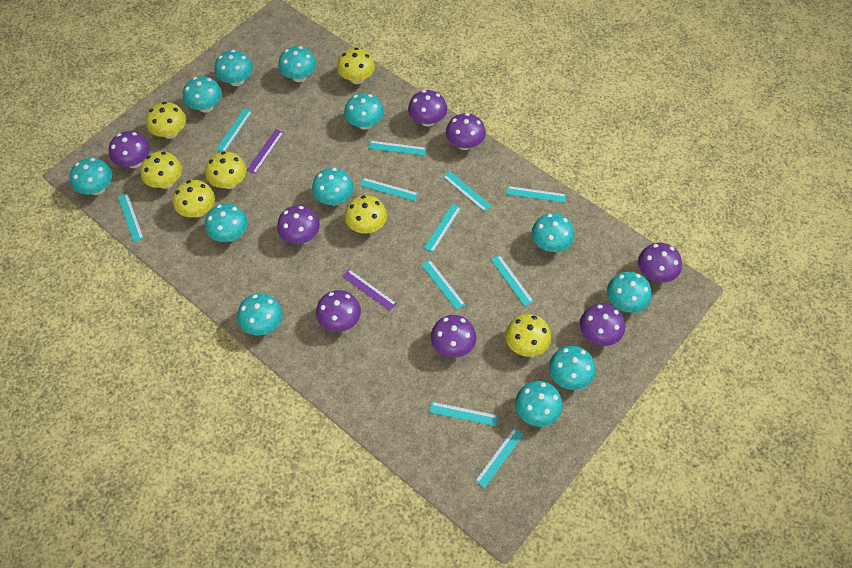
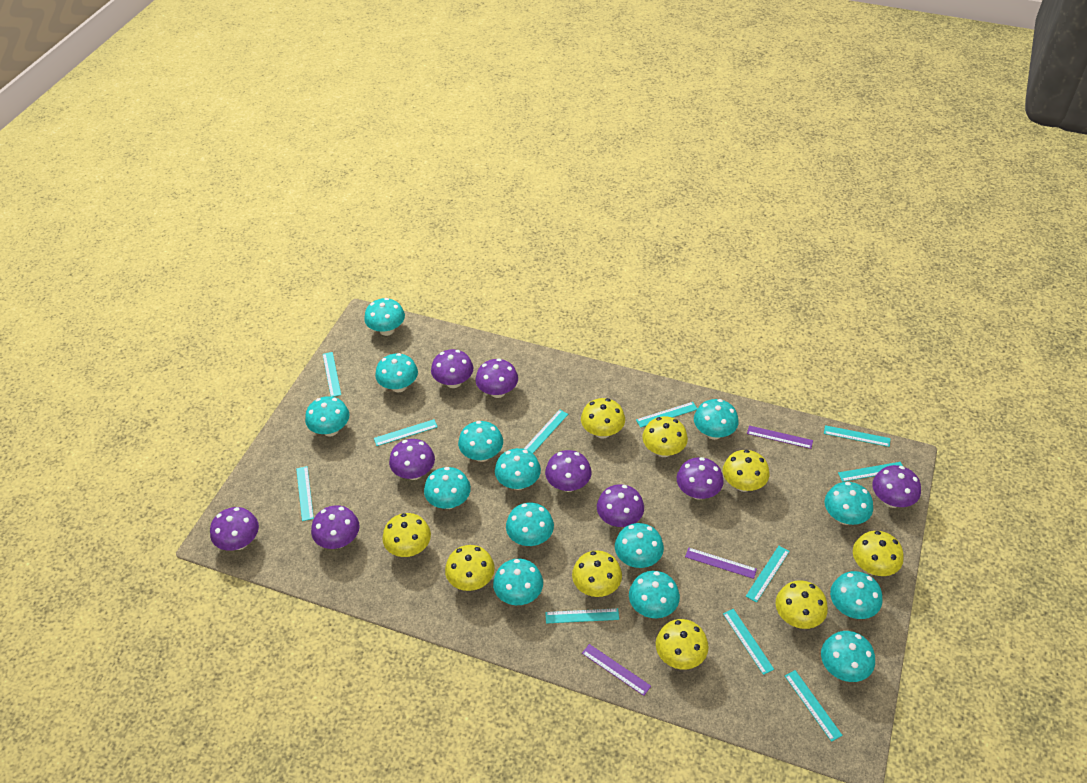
purple mushroom: 8 -> 9
purple ruler: 2 -> 3
turquoise mushroom: 12 -> 14
yellow mushroom: 7 -> 9

